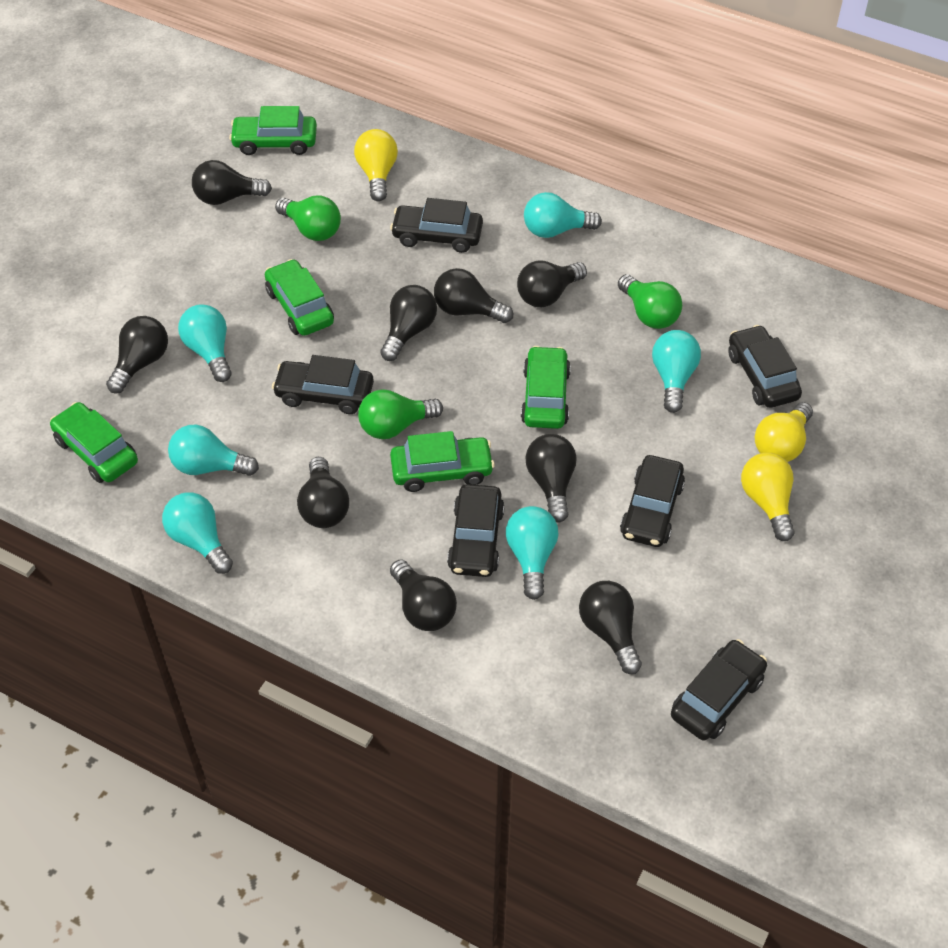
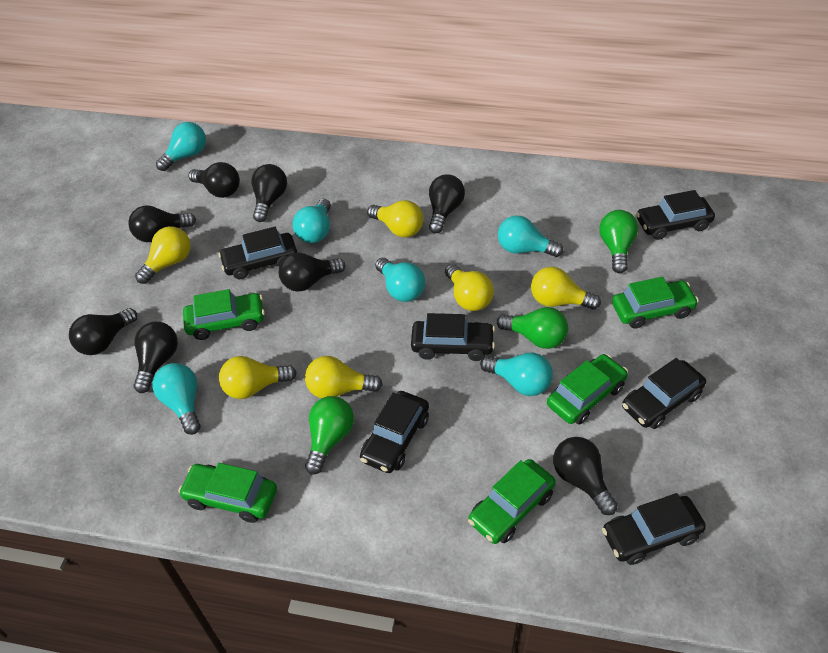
black light bulb: 9 -> 8
yellow light bulb: 3 -> 6

